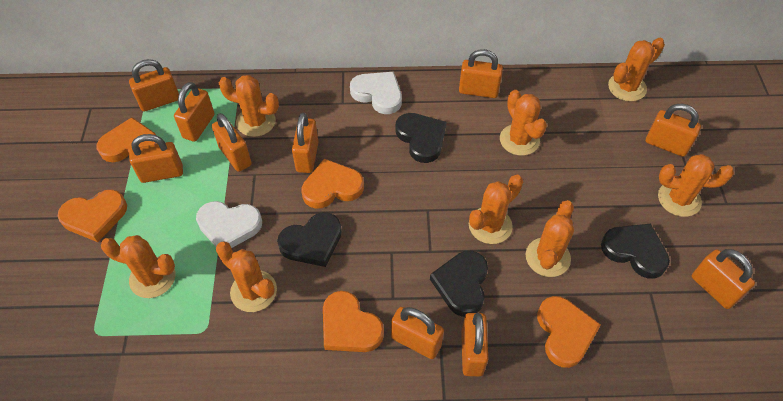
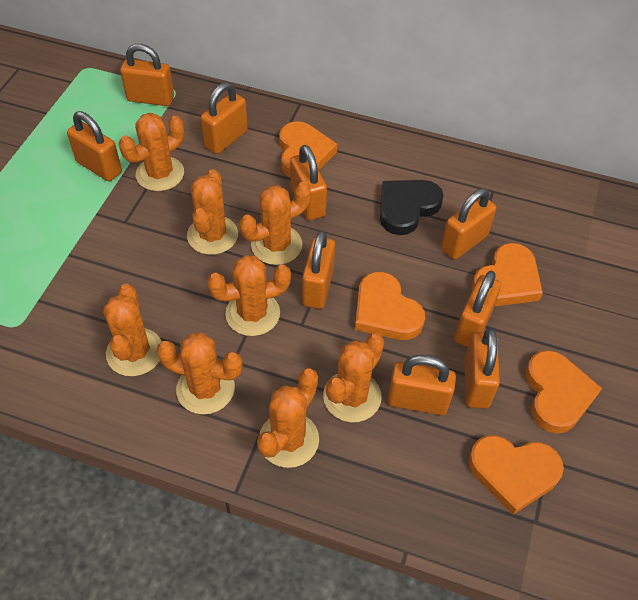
black heart: 4 -> 1
orange padlock: 10 -> 9
white heart: 2 -> 0

